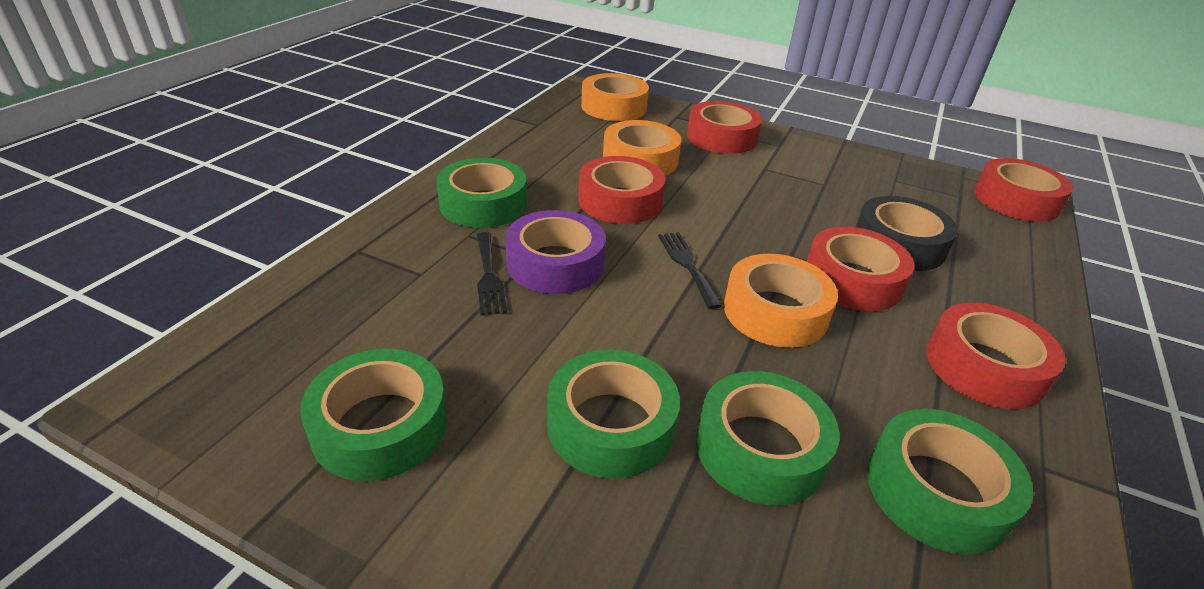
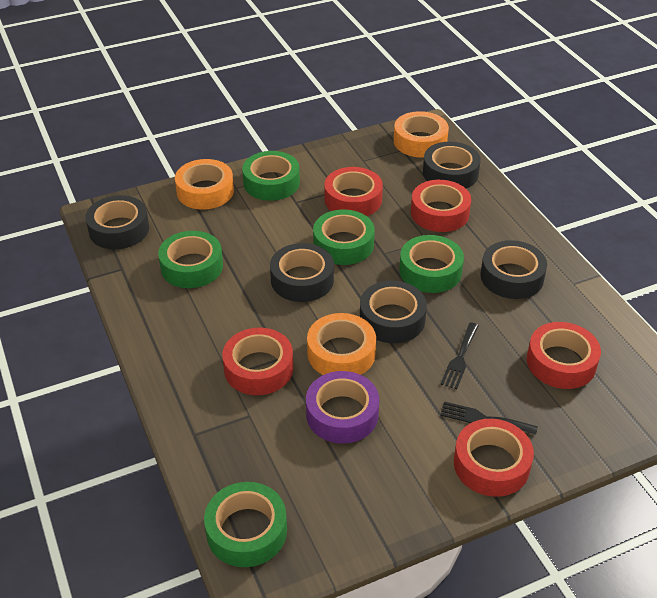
black tape: 1 -> 5

